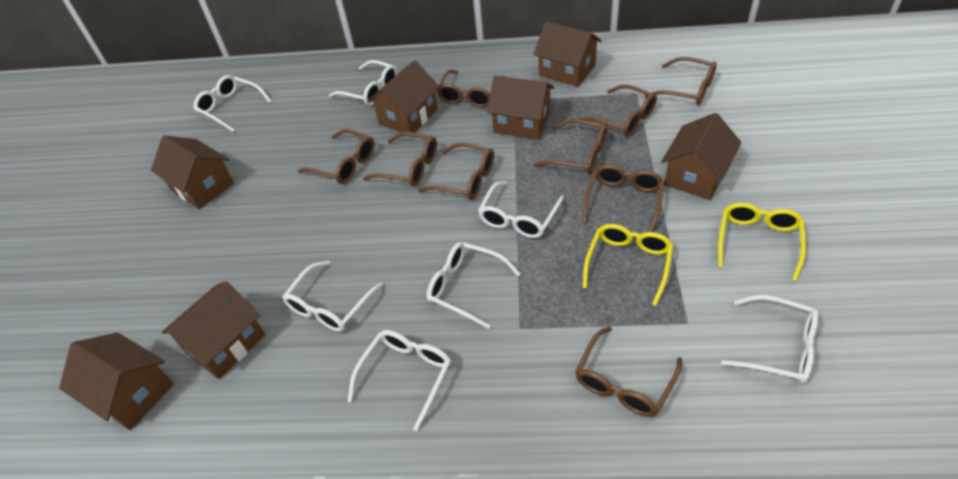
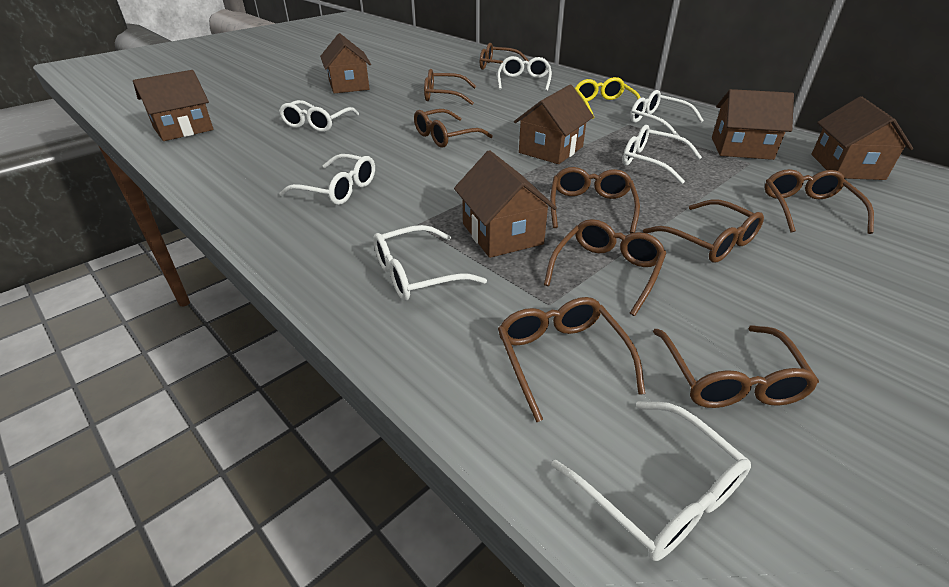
brown house: 7 -> 6
yellow glasses: 2 -> 1

